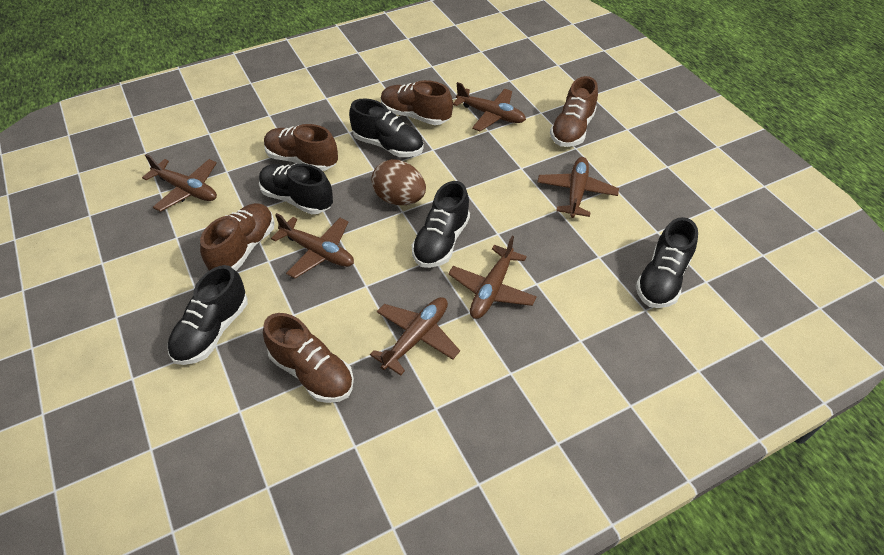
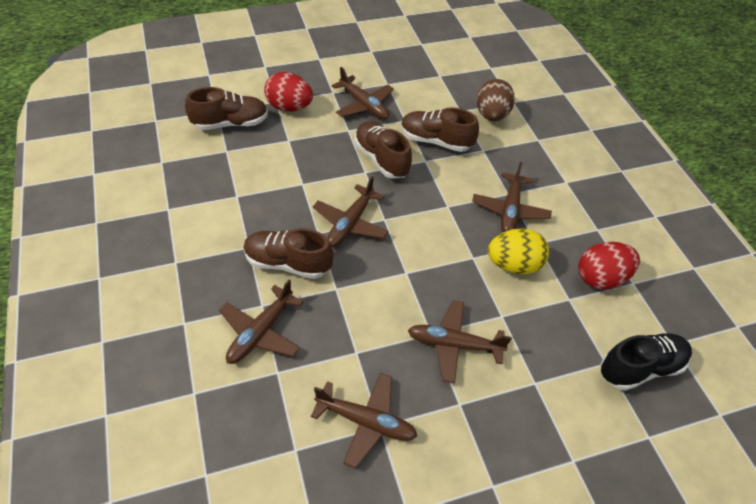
black shoe: 5 -> 1
brown shoe: 5 -> 4
red egg: 0 -> 2
yellow egg: 0 -> 1

